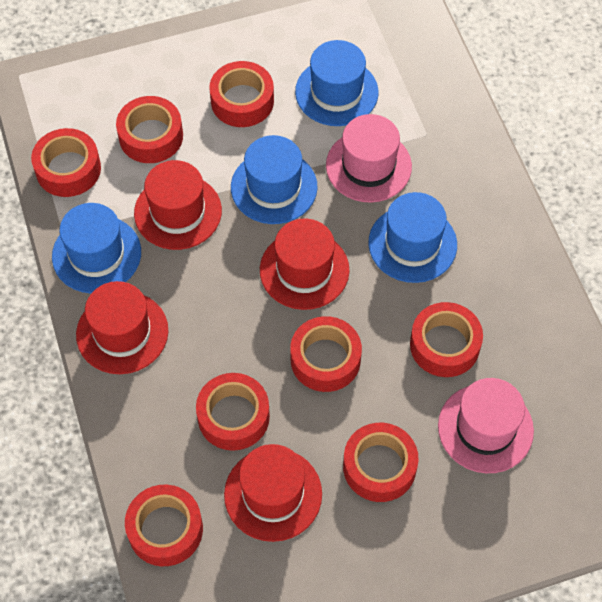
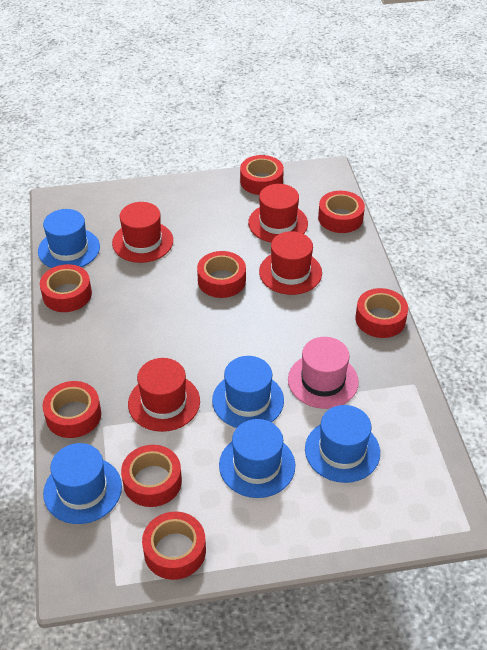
blue hat: 4 -> 5
pink hat: 2 -> 1

